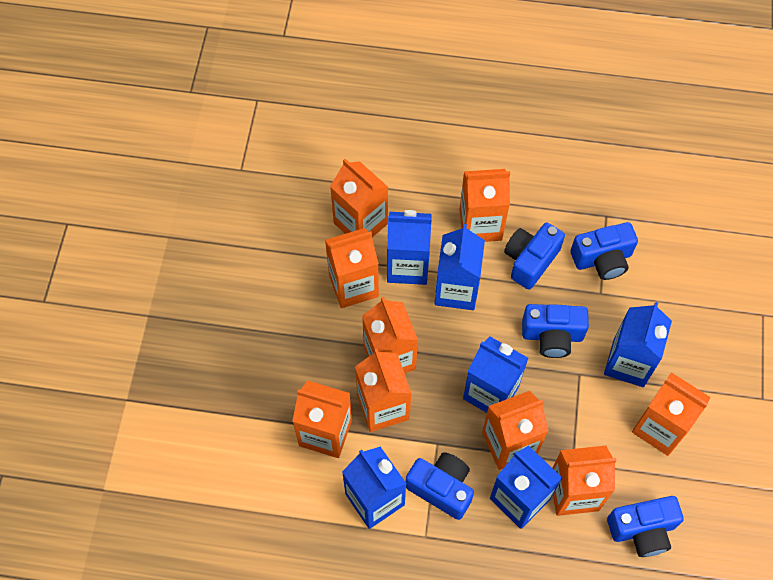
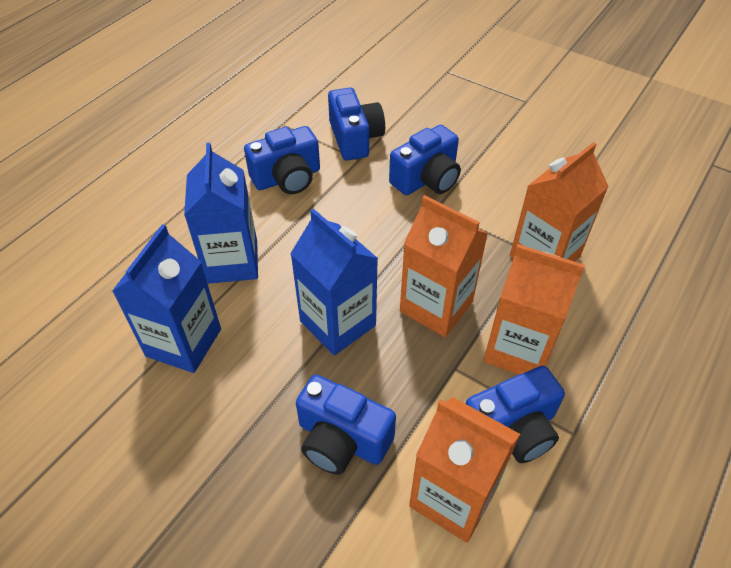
blue carton: 6 -> 3
orange carton: 9 -> 4

